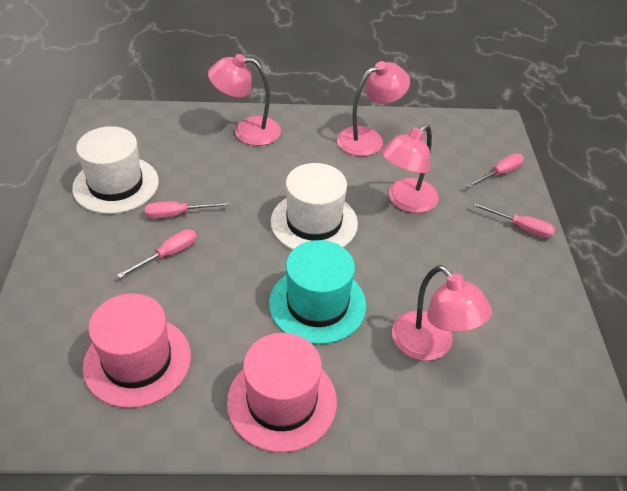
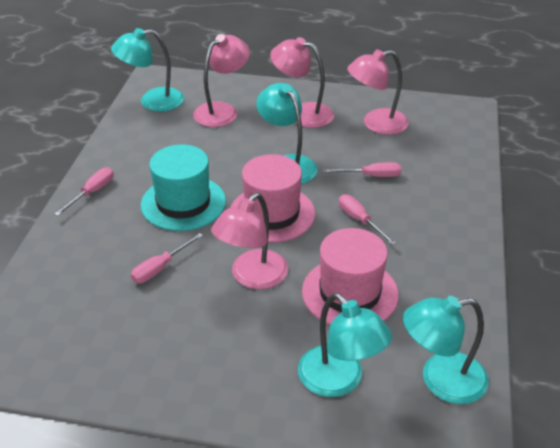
turquoise lamp: 0 -> 4
white hat: 2 -> 0

